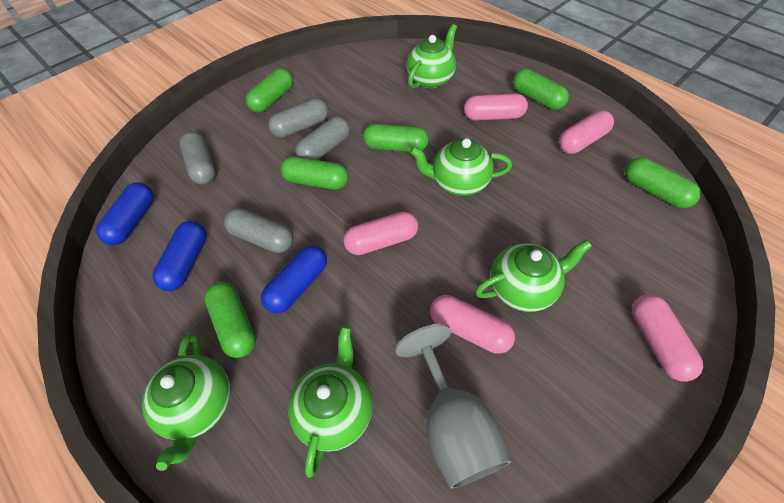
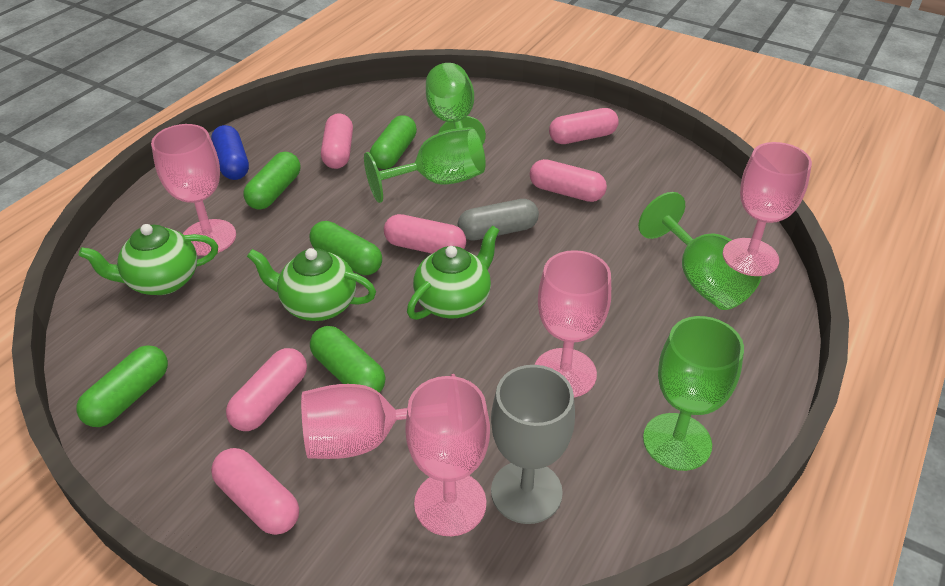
blue capsule: 3 -> 1
green capsule: 6 -> 5
green goblet: 0 -> 4
green teapot: 5 -> 3
grey capsule: 4 -> 1
pink capsule: 5 -> 6
pink goblet: 0 -> 5

